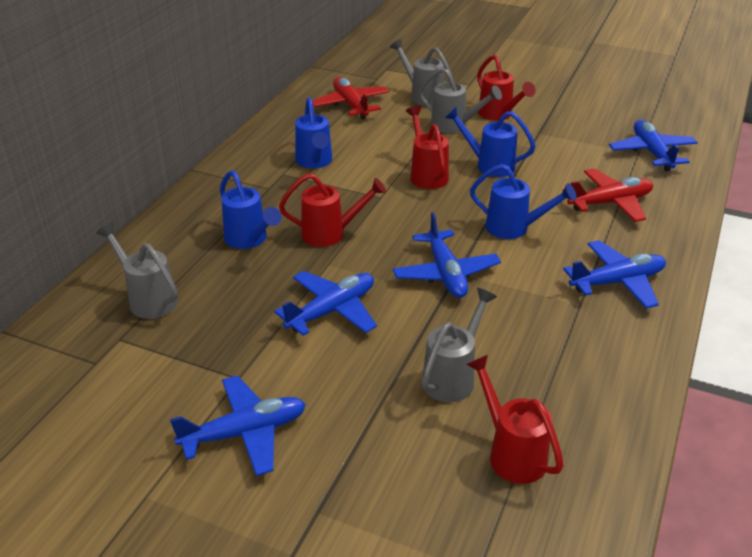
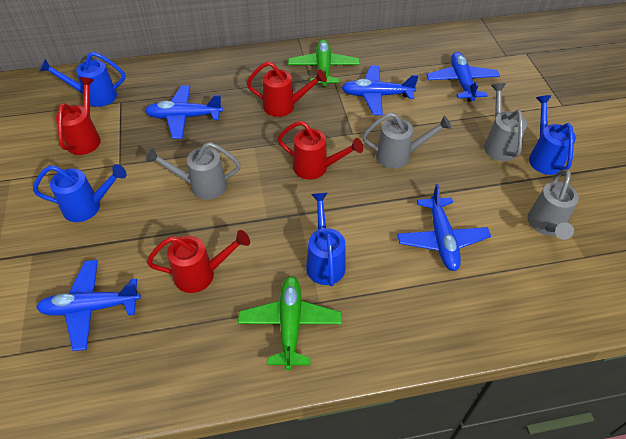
green plane: 0 -> 2
red plane: 2 -> 0

